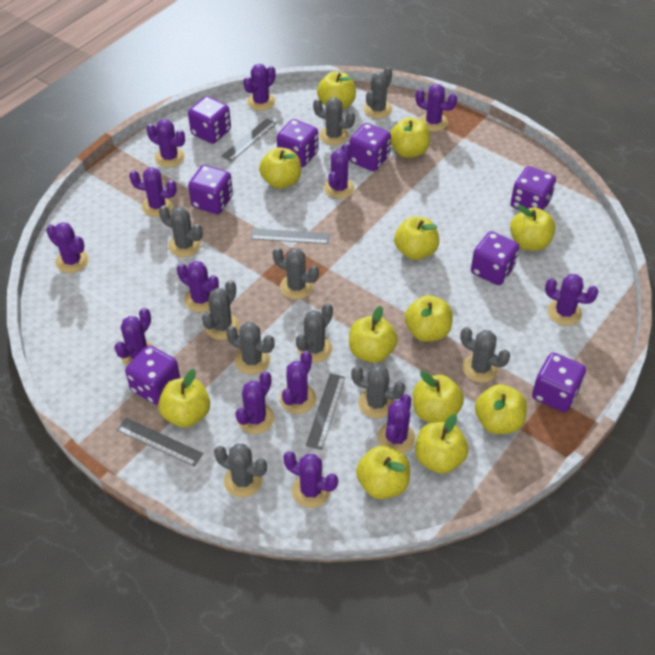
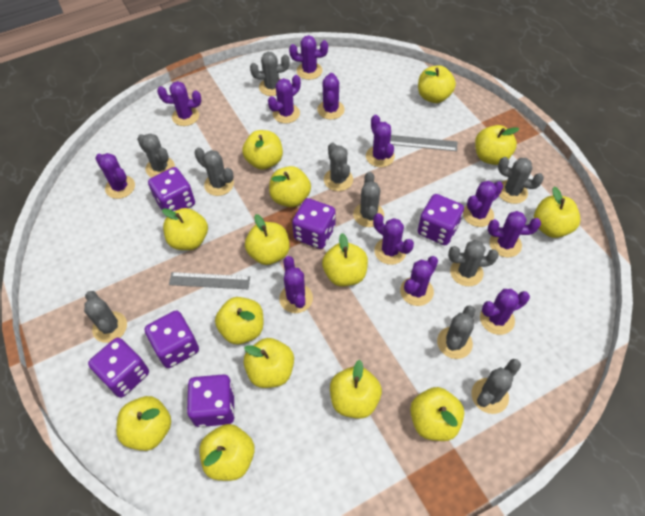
grey ruler: 4 -> 2
purple cactus: 13 -> 12
purple dice: 8 -> 6
yellow apple: 12 -> 14

